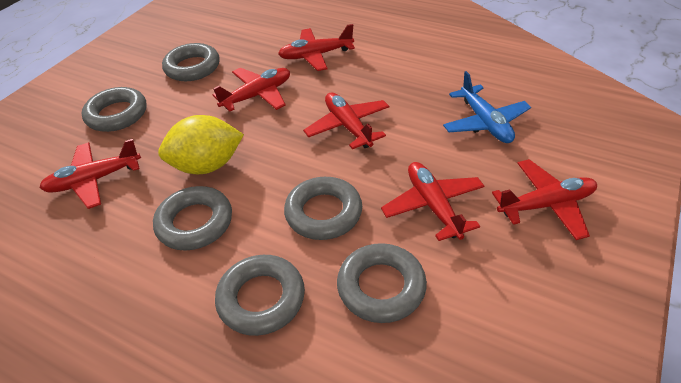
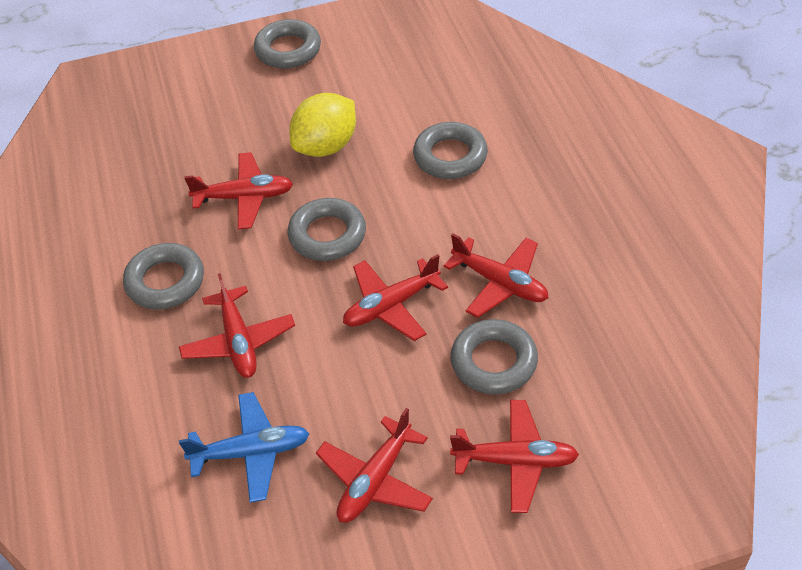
grey ring: 6 -> 5

